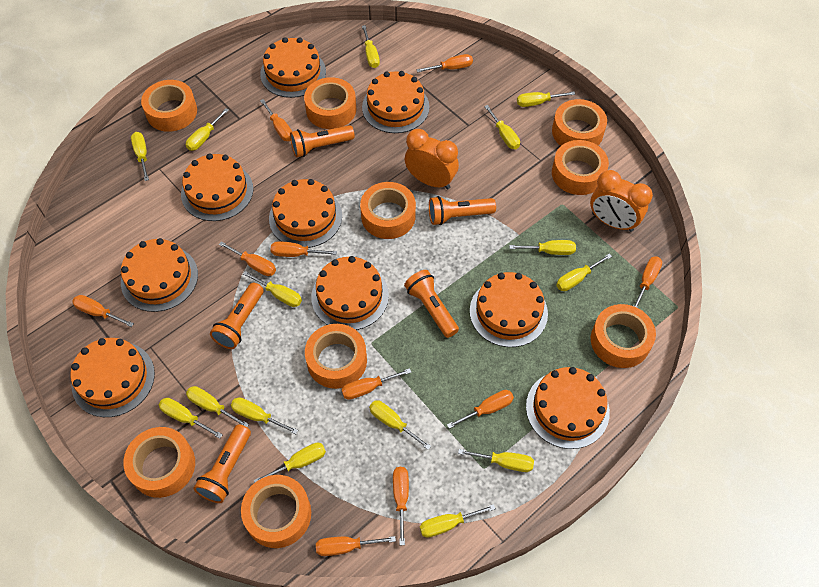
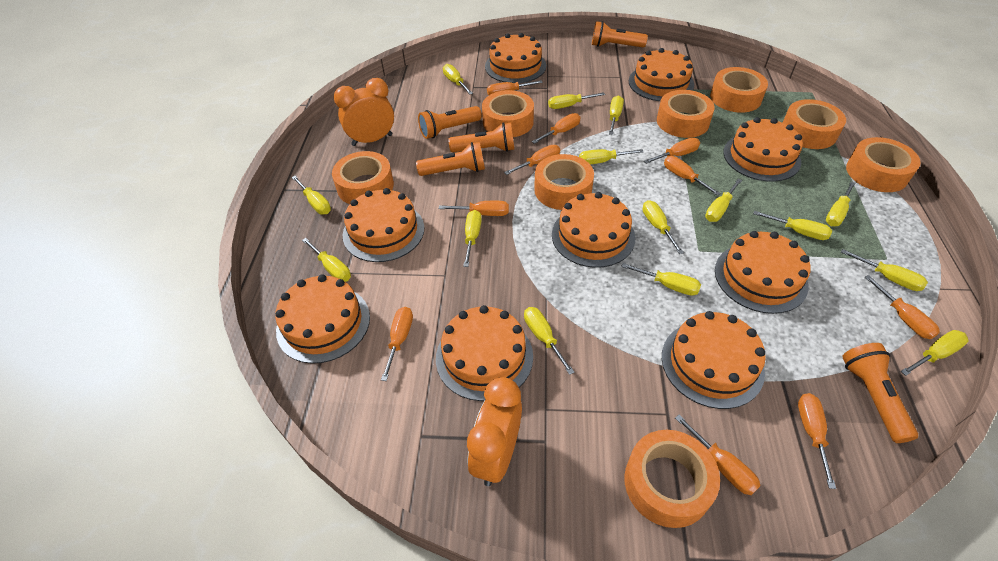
orange tape: 9 -> 8

